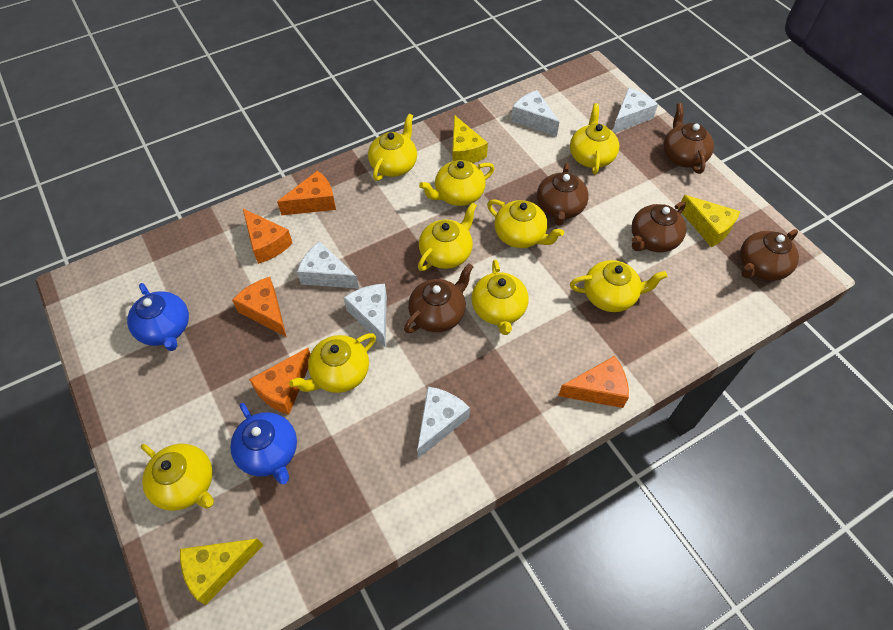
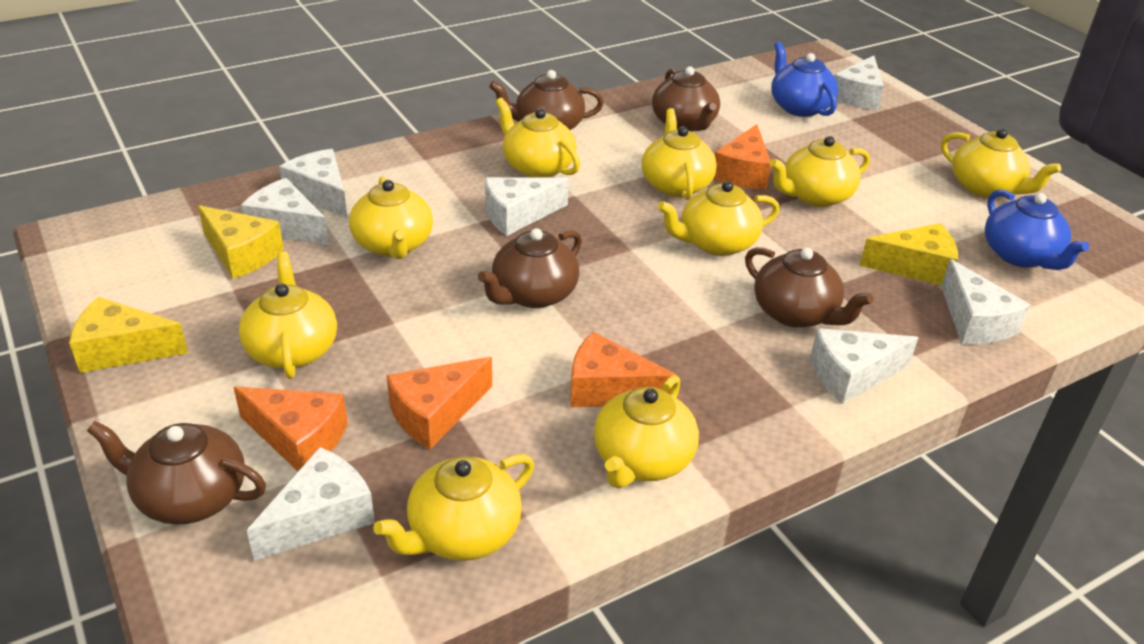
orange cheese: 5 -> 4
white cheese: 5 -> 7

